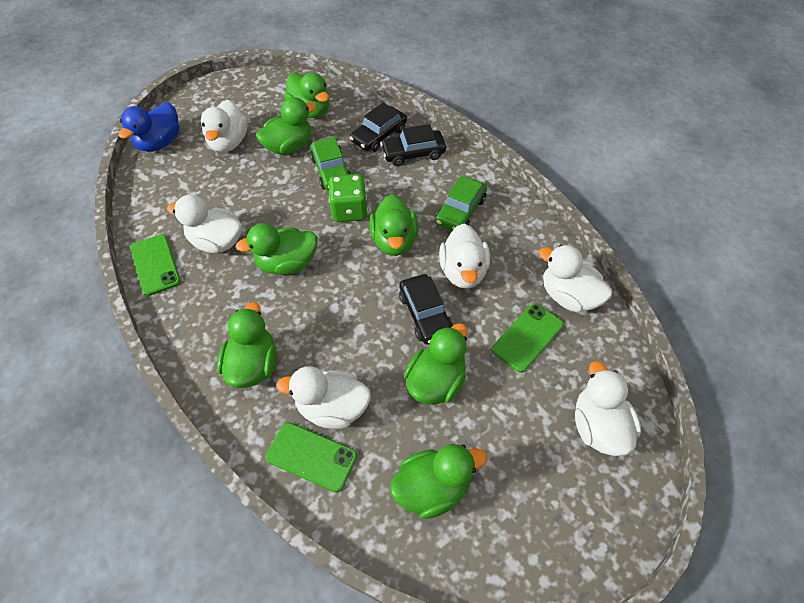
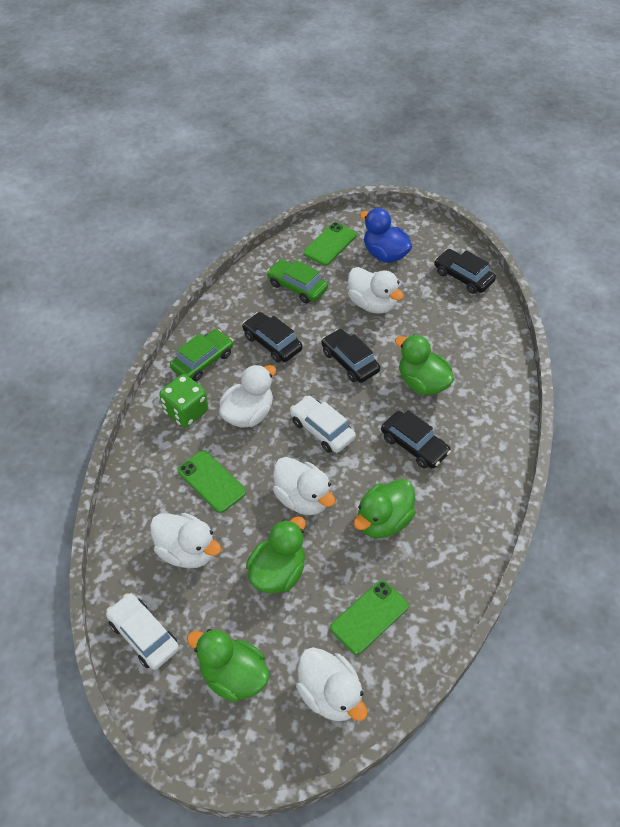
black car: 3 -> 4
green duck: 7 -> 4
white car: 0 -> 2
white duck: 6 -> 5

